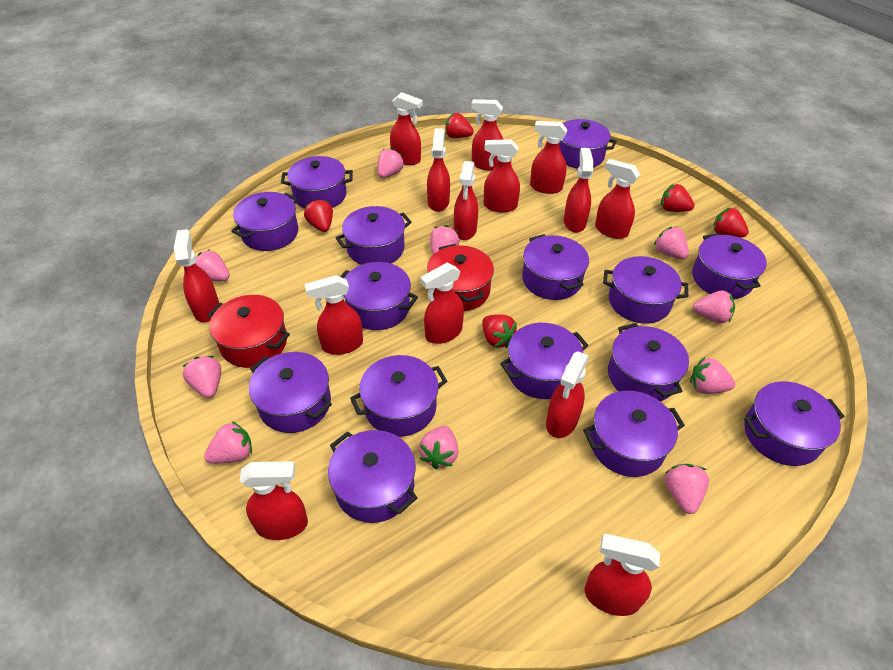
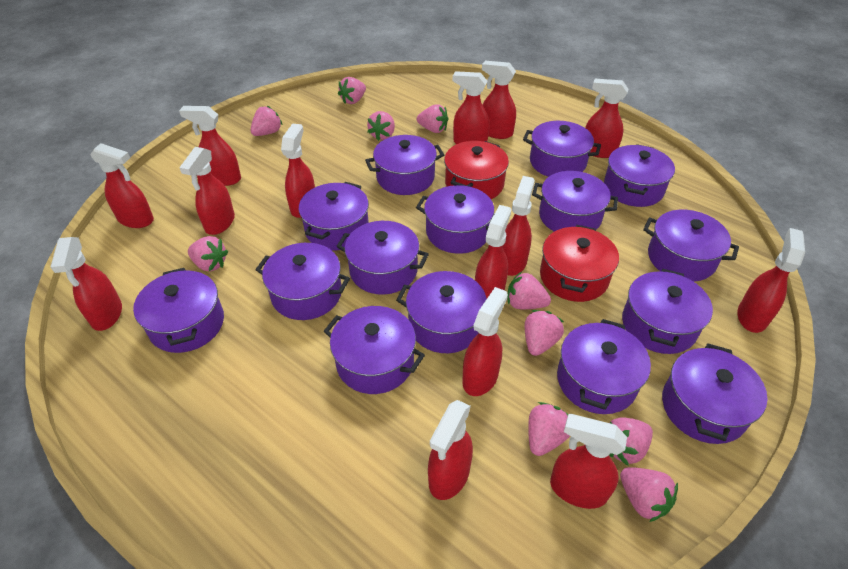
red strawberry: 5 -> 0

